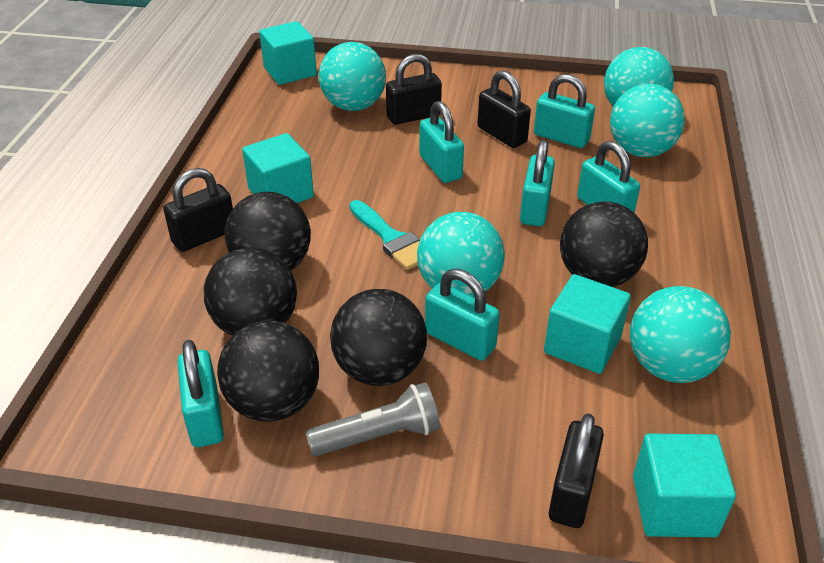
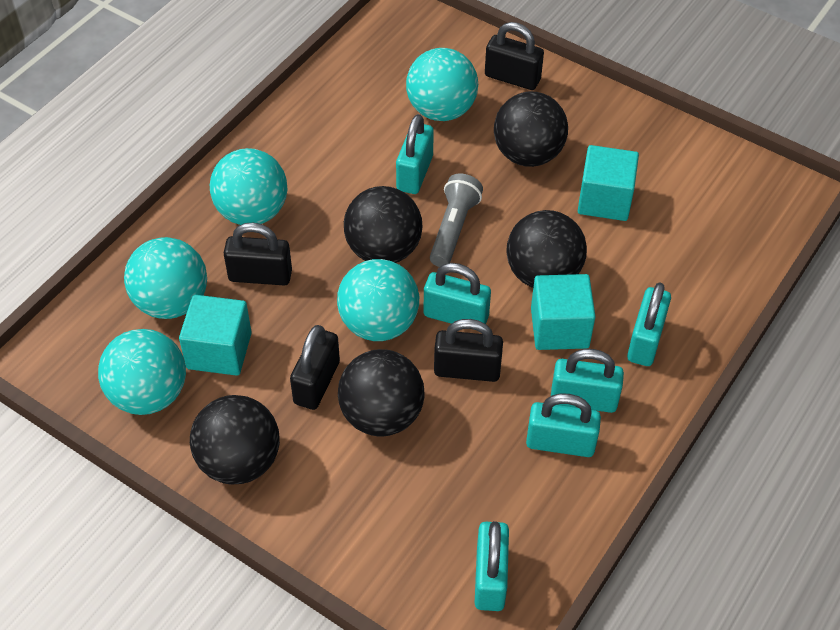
turquoise brush: 1 -> 0
turquoise cube: 4 -> 3

